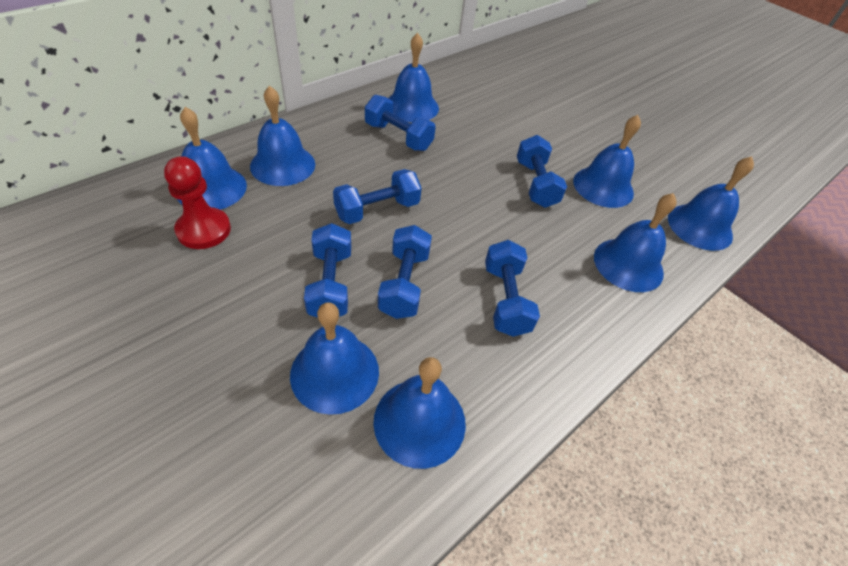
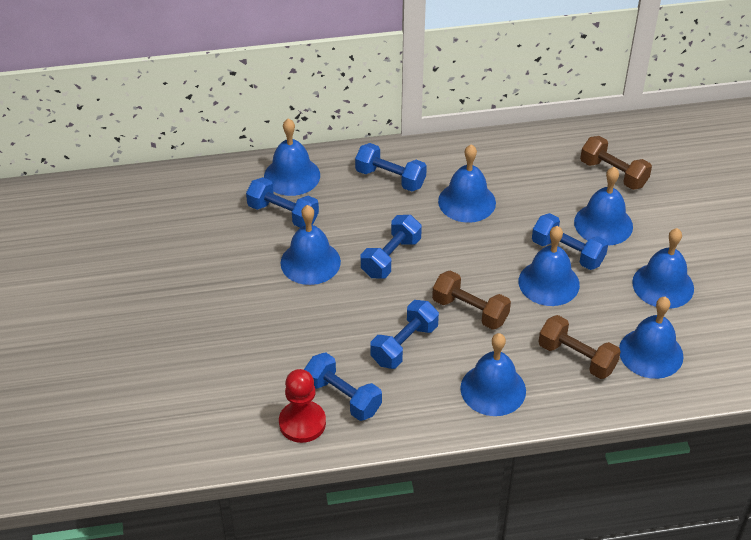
brown dumbbell: 0 -> 3

